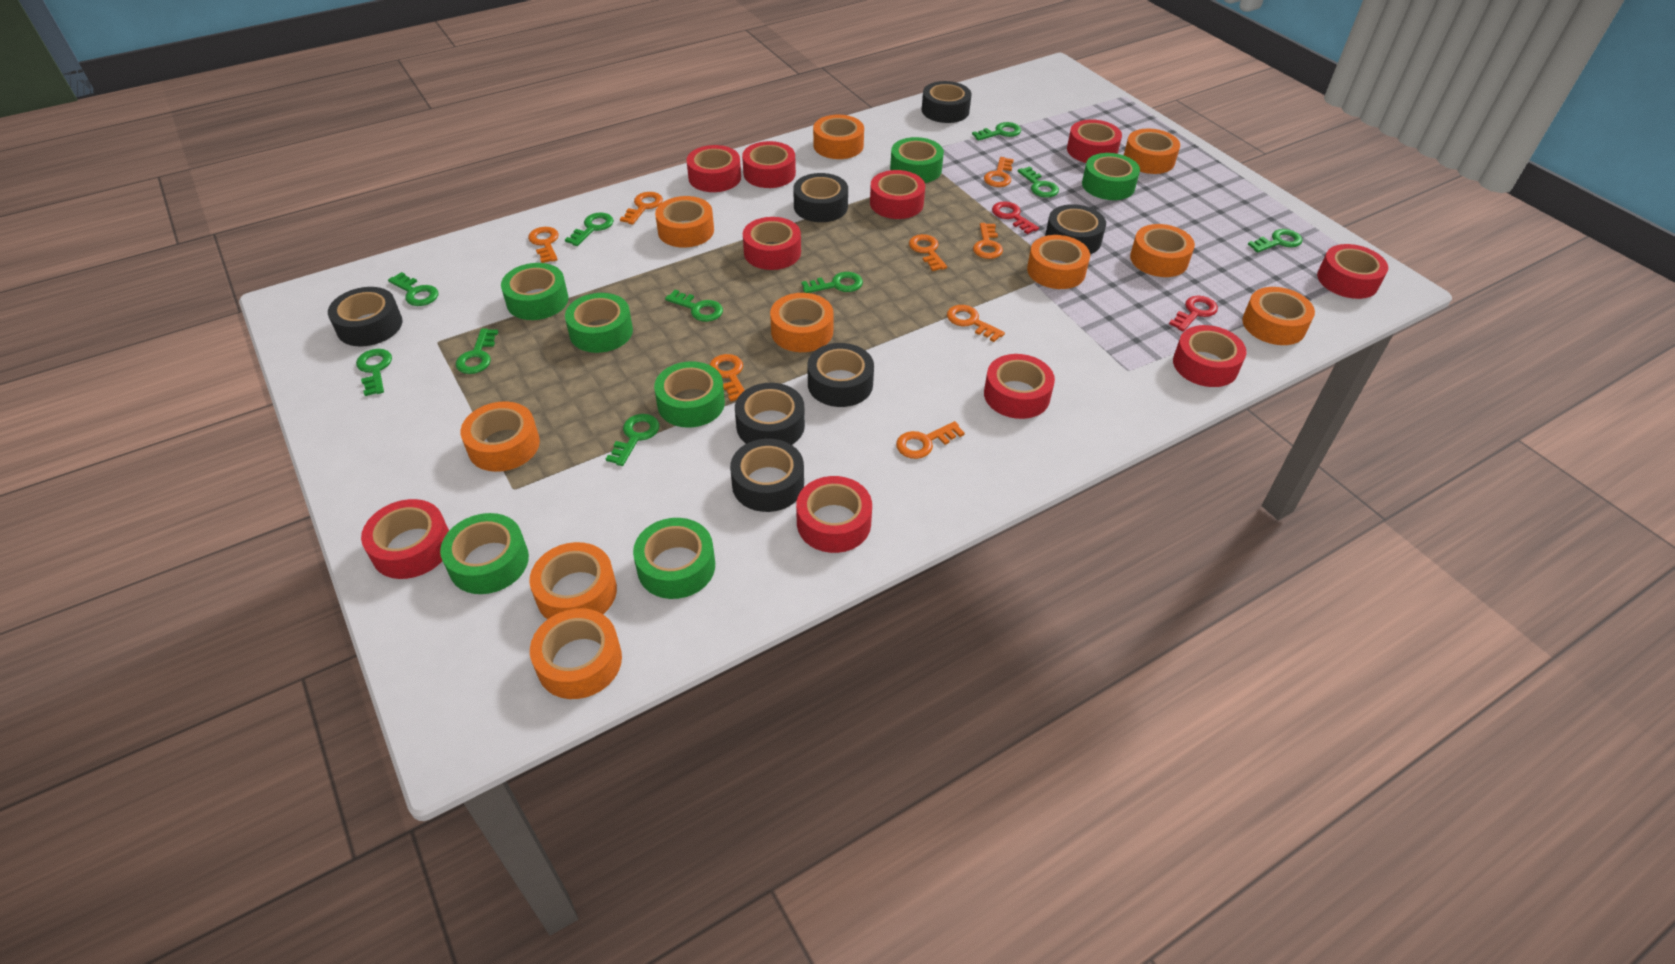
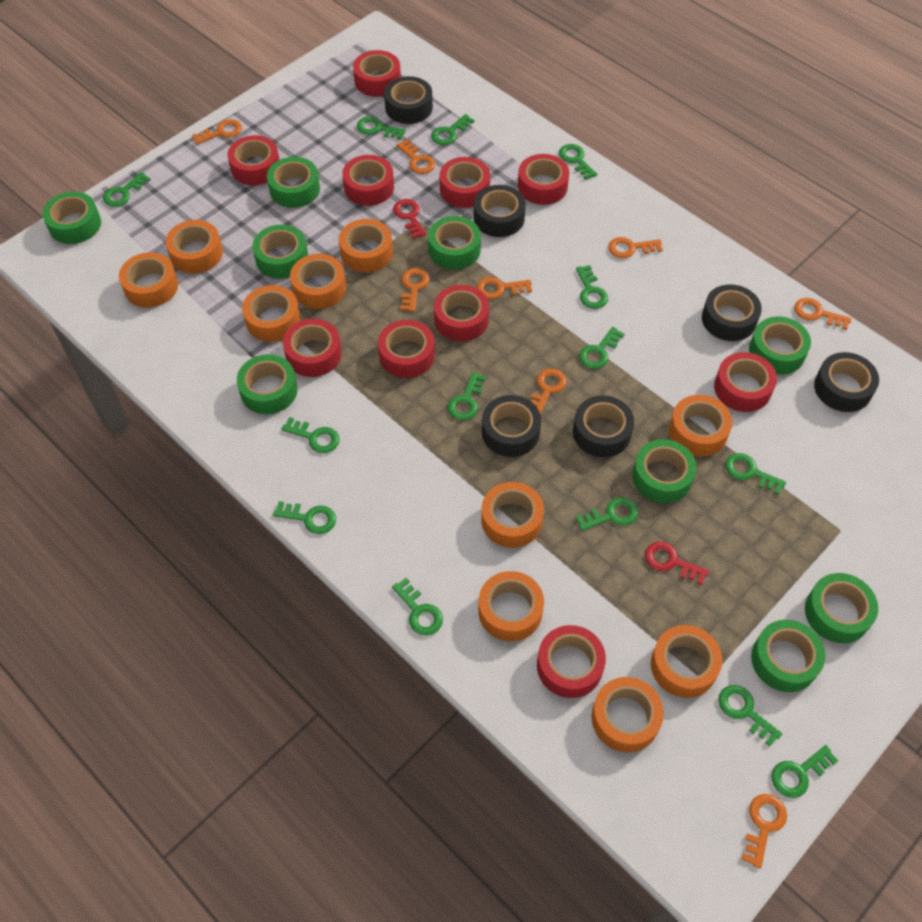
black tape: 7 -> 6
green key: 10 -> 14
green tape: 7 -> 9

